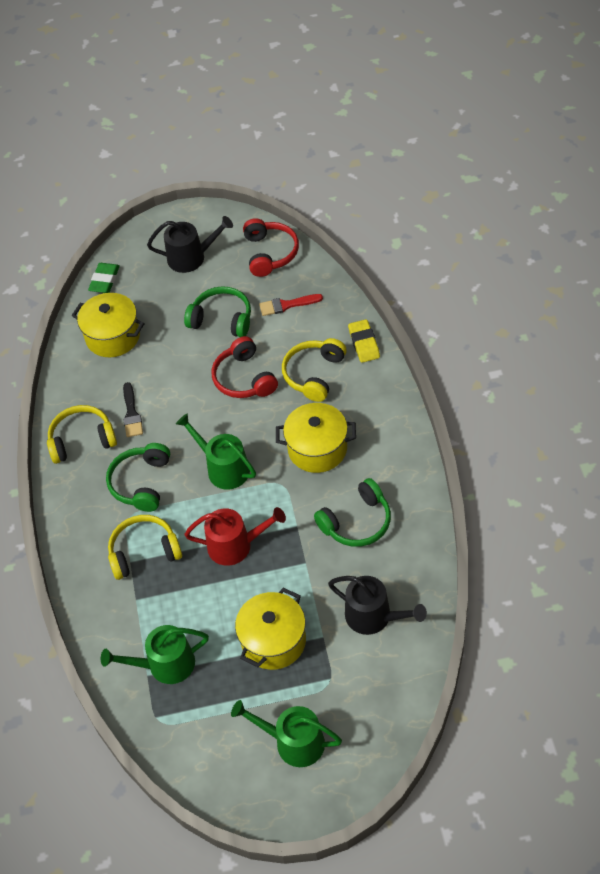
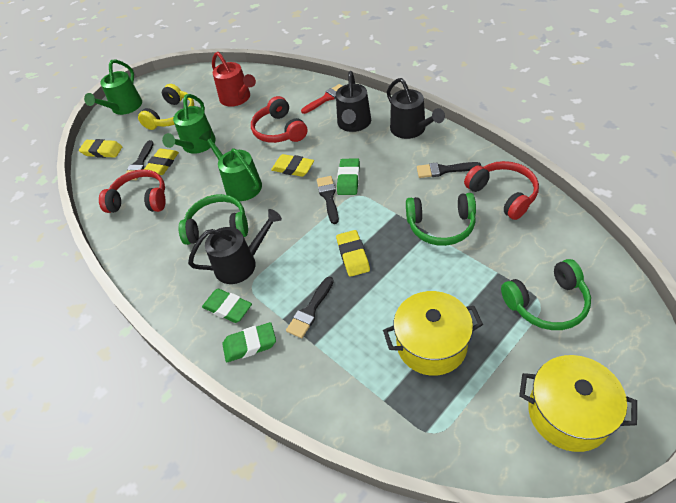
black brush: 1 -> 4
black watering can: 2 -> 3
green eraser: 1 -> 3
red headphones: 2 -> 3
yellow eraser: 1 -> 4
yellow headphones: 3 -> 1
yellow pot: 3 -> 2

